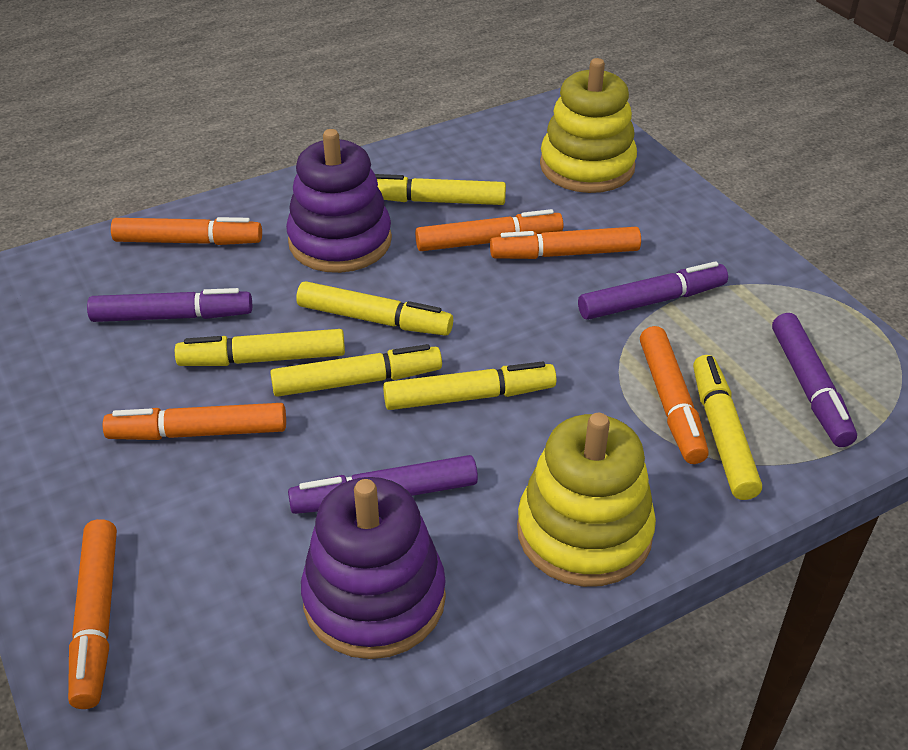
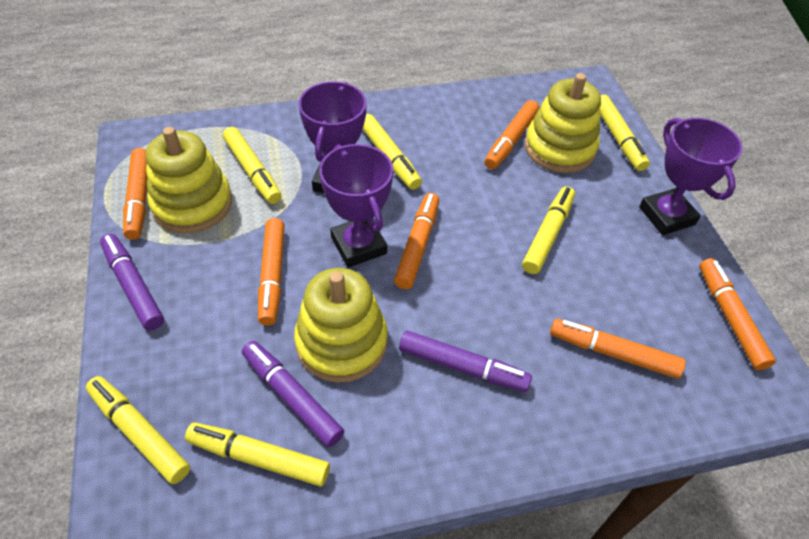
purple marker: 4 -> 3
purple stacking toy: 2 -> 0
purple trophy: 0 -> 3
yellow stacking toy: 2 -> 3

